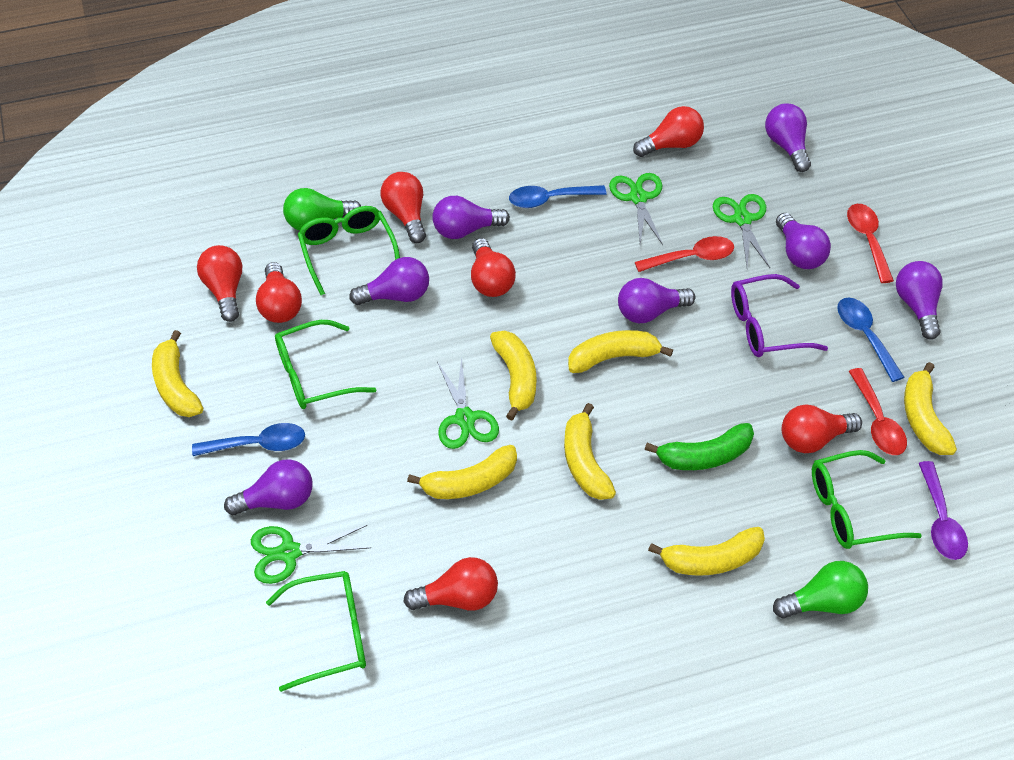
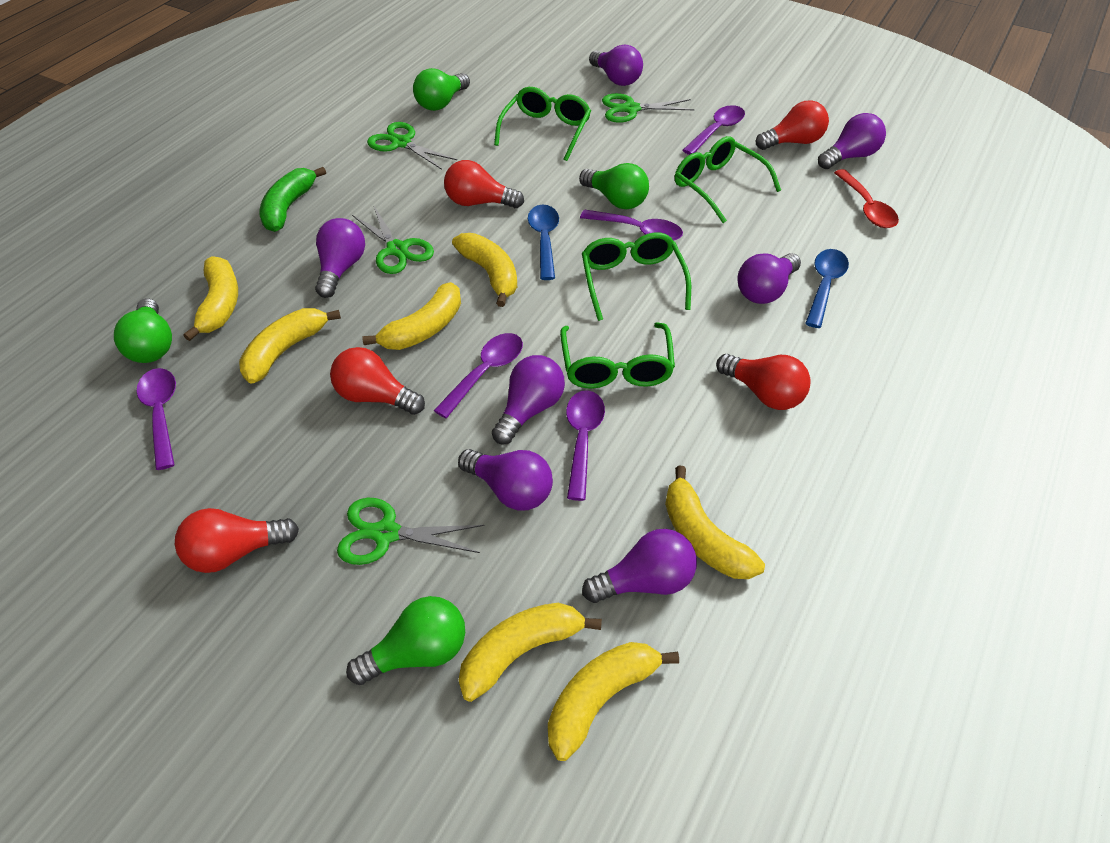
blue spoon: 3 -> 2
green light bulb: 2 -> 4
purple glasses: 1 -> 0
purple spoon: 1 -> 5
red light bulb: 7 -> 5
red spoon: 3 -> 1

